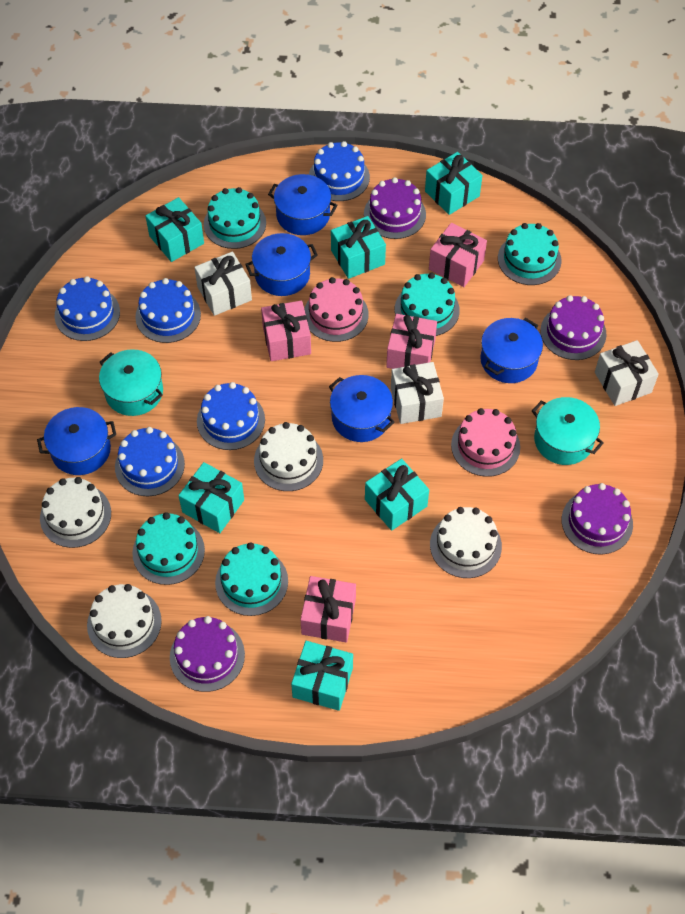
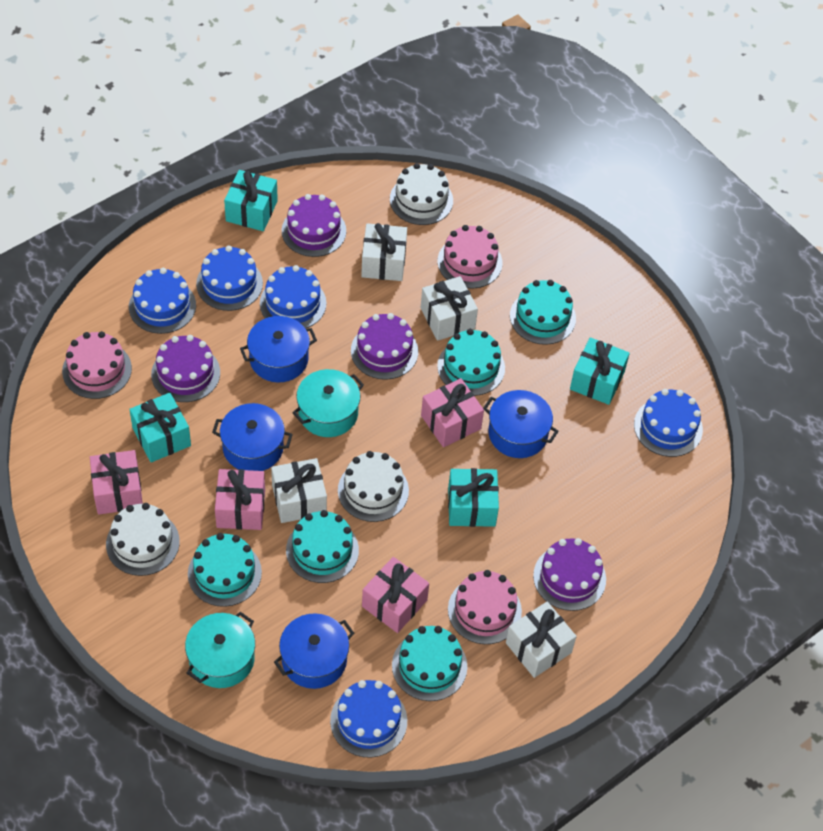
blue pot: 5 -> 4
pink cake: 2 -> 3
turquoise gift: 6 -> 4
white cake: 4 -> 3
white gift: 3 -> 4

